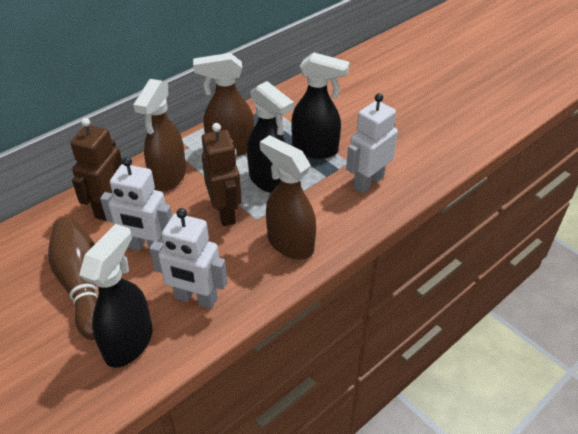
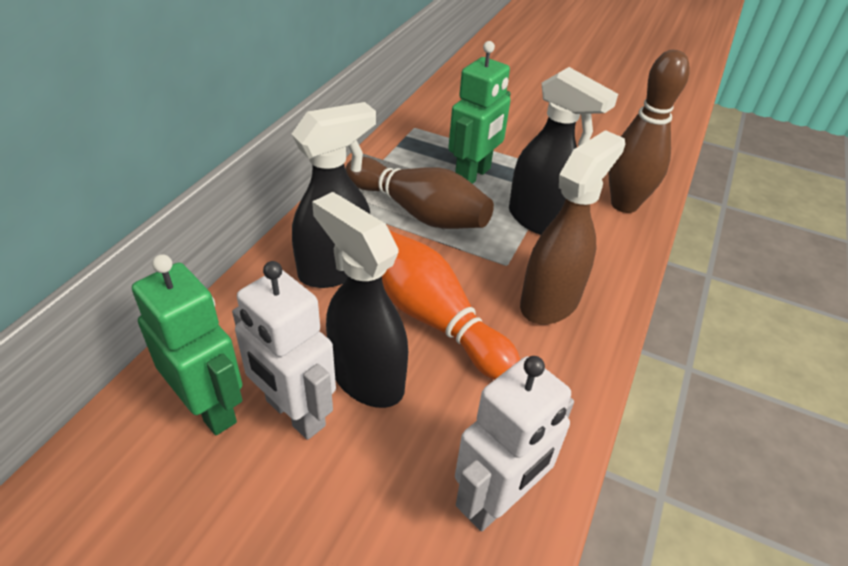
brown bowling pin: 1 -> 2
brown robot: 2 -> 0
brown spray bottle: 3 -> 1
green robot: 0 -> 2
orange bowling pin: 0 -> 1
white robot: 3 -> 2

